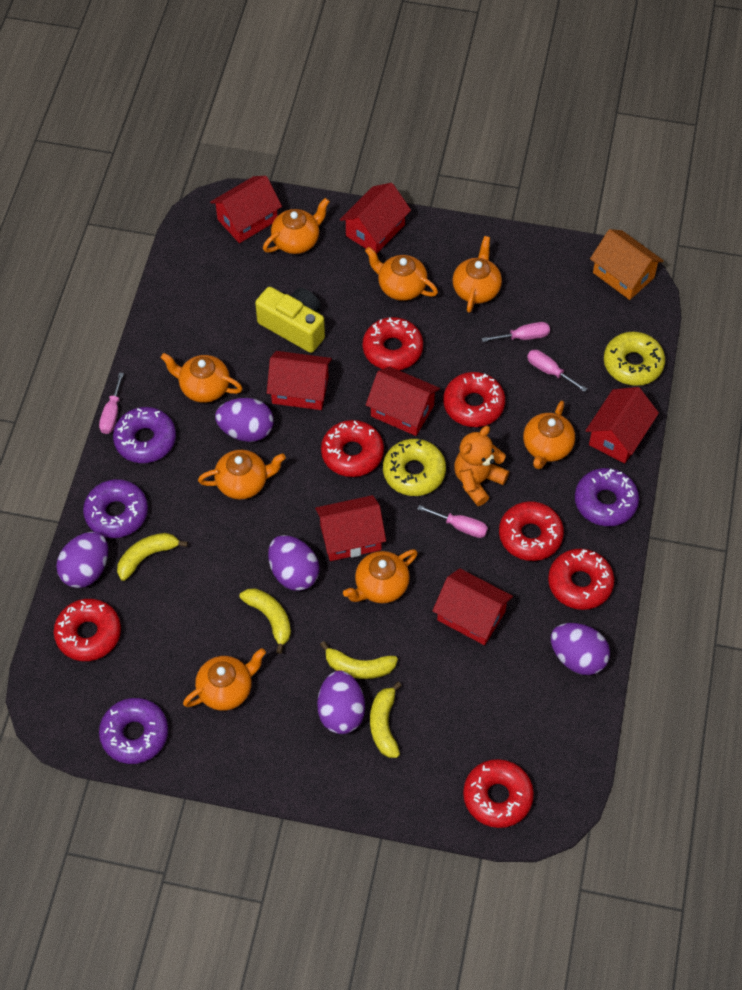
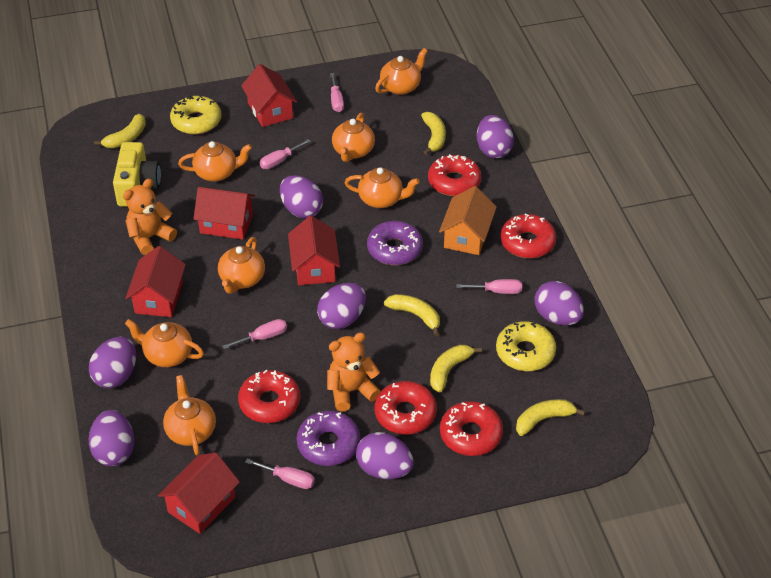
orange teapot: 8 -> 7
orange teddy bear: 1 -> 2
pink screwdriver: 4 -> 5
purple donut: 4 -> 2
purple egg: 5 -> 7
red donut: 7 -> 5
red house: 7 -> 5
yellow banana: 4 -> 5

